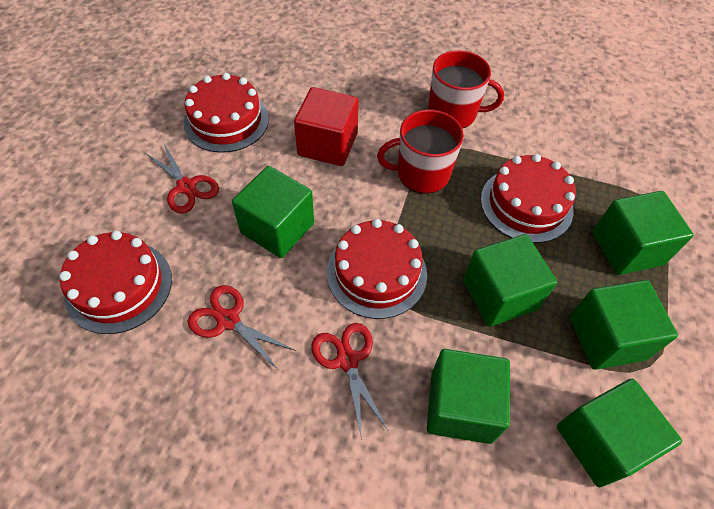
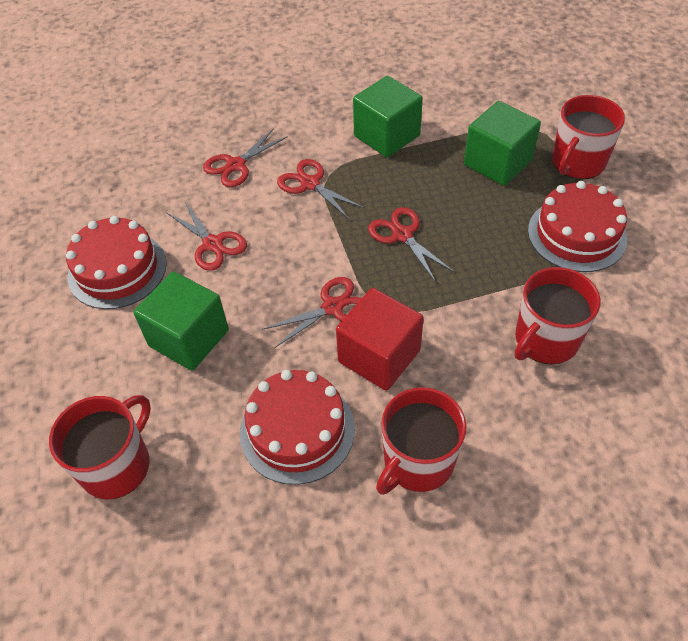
green cube: 6 -> 3
red cake: 4 -> 3
red mug: 2 -> 4
red scissors: 3 -> 5

